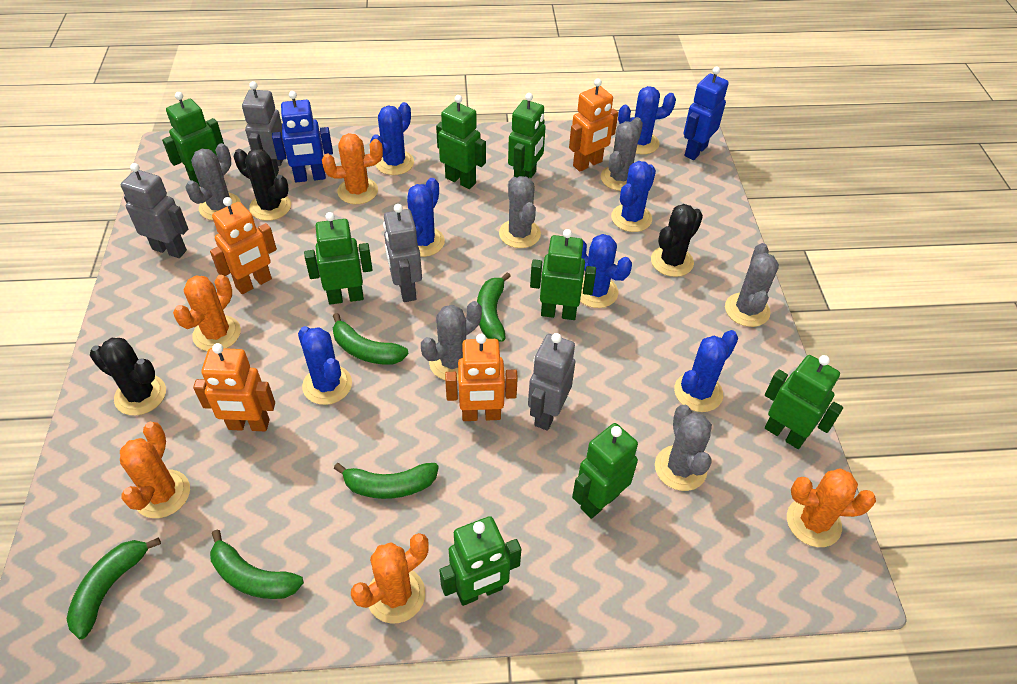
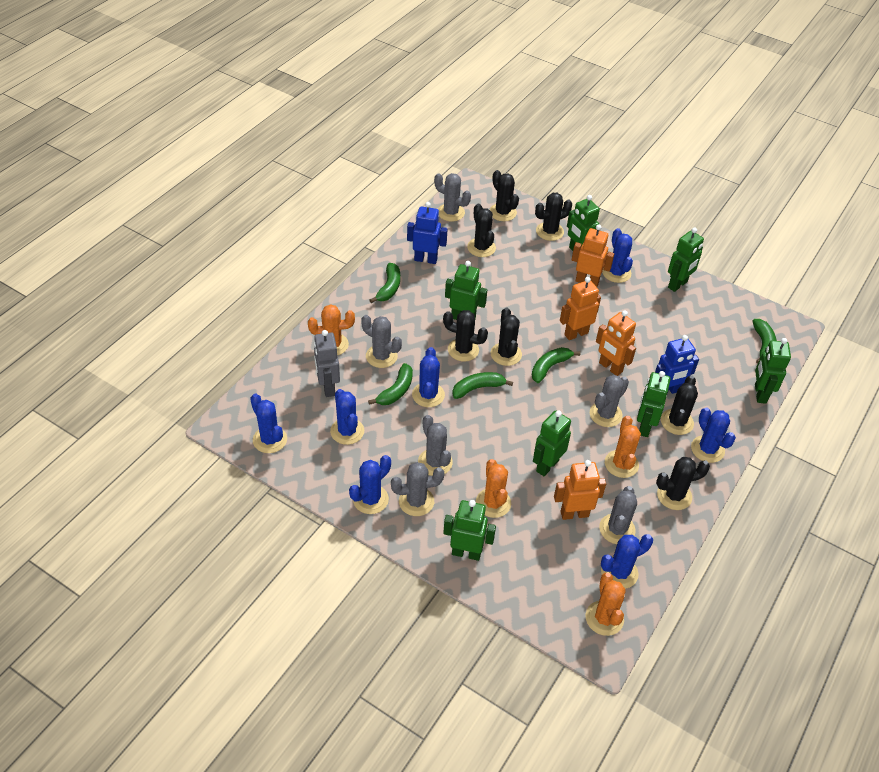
black cactus: 3 -> 7
green robot: 8 -> 7
grey robot: 4 -> 1
orange cactus: 5 -> 4

